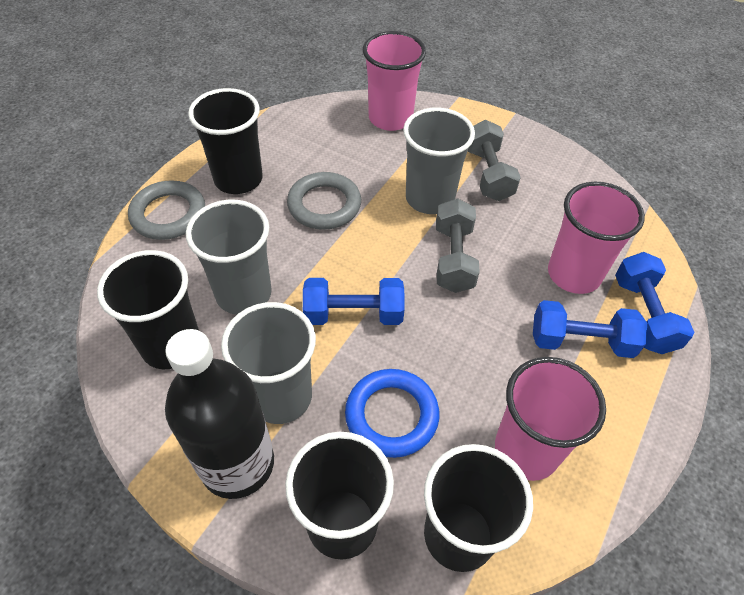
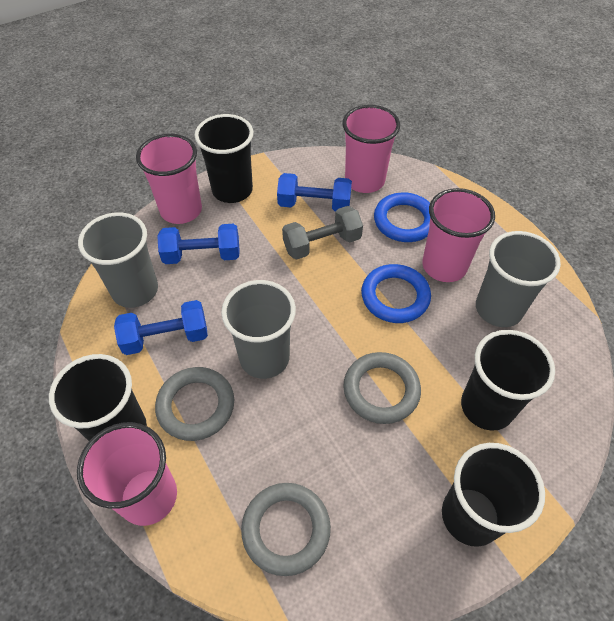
black bottle: 1 -> 0
blue ring: 1 -> 2
grey dumbbell: 2 -> 1
grey ring: 2 -> 3
pink cup: 3 -> 4

